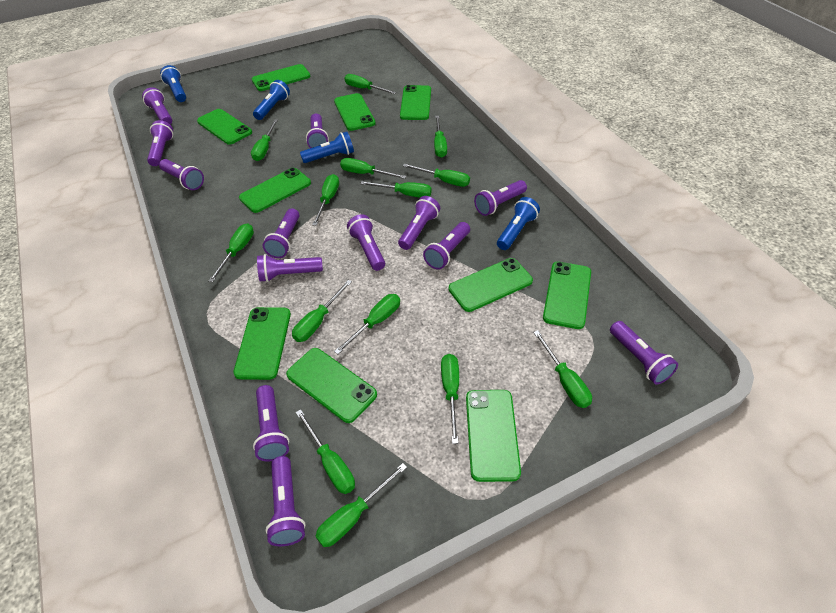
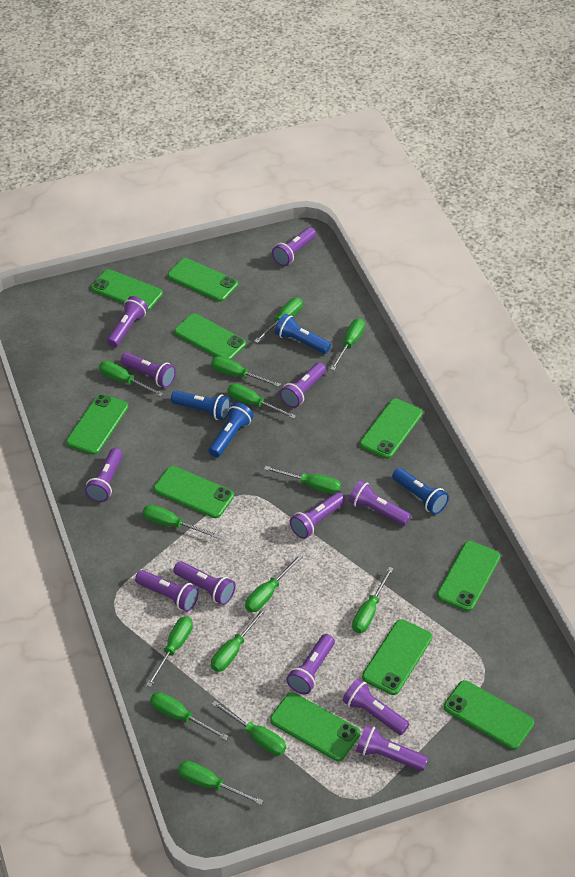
purple flashlight: 13 -> 12

